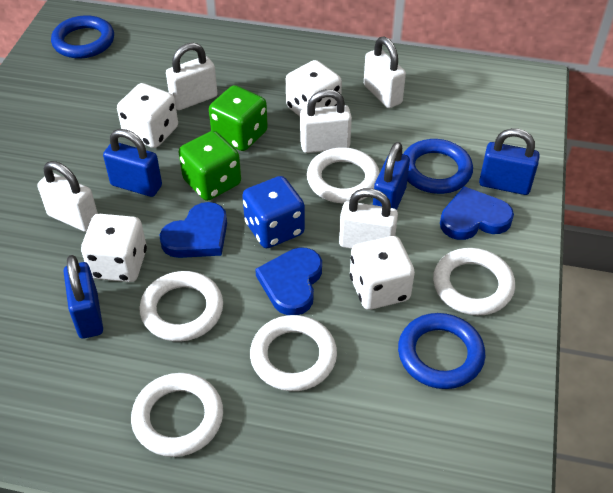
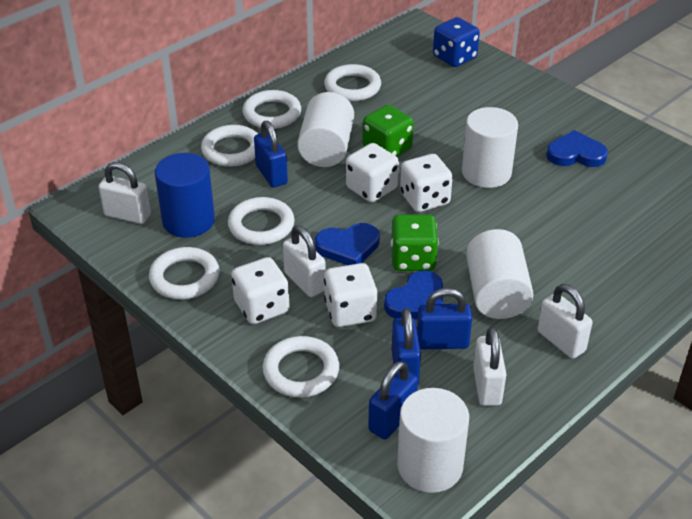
blue cylinder: 0 -> 1
blue ring: 3 -> 0
white cylinder: 0 -> 4
white padlock: 5 -> 4
white ring: 5 -> 6

